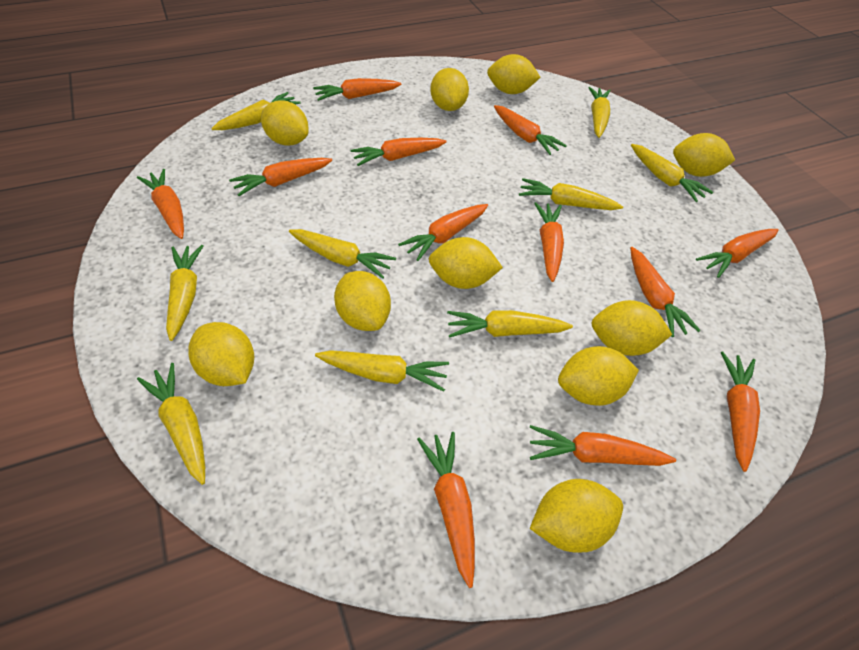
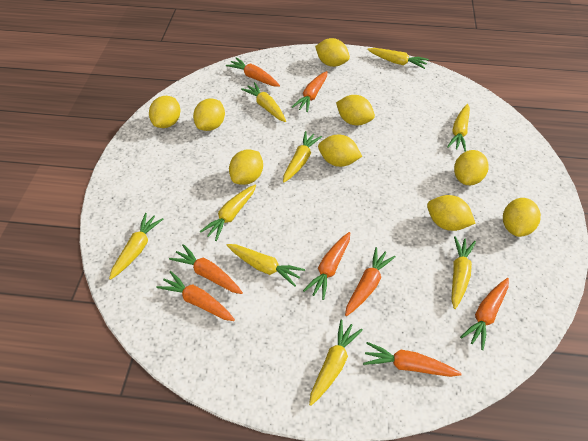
orange carrot: 12 -> 8
yellow lemon: 10 -> 9

